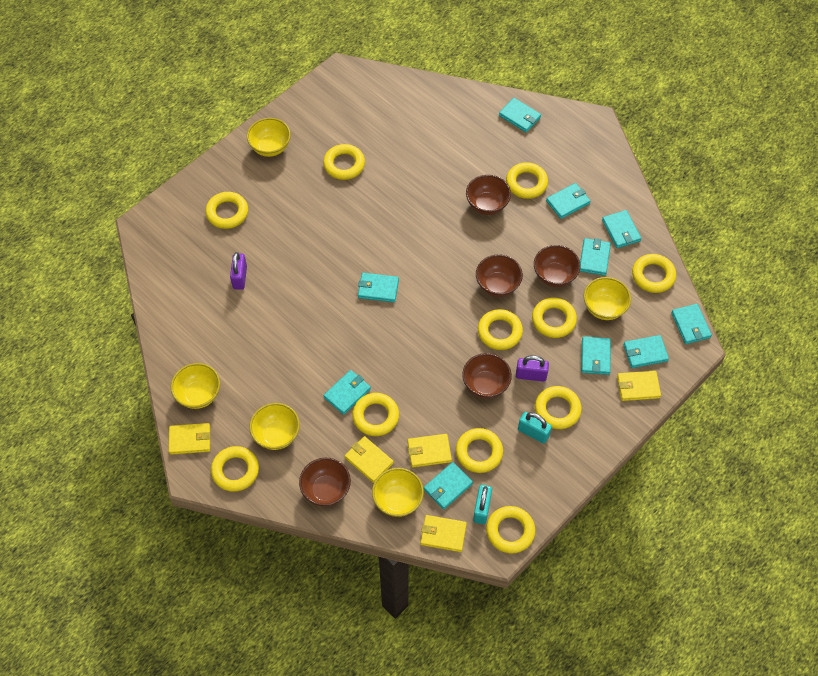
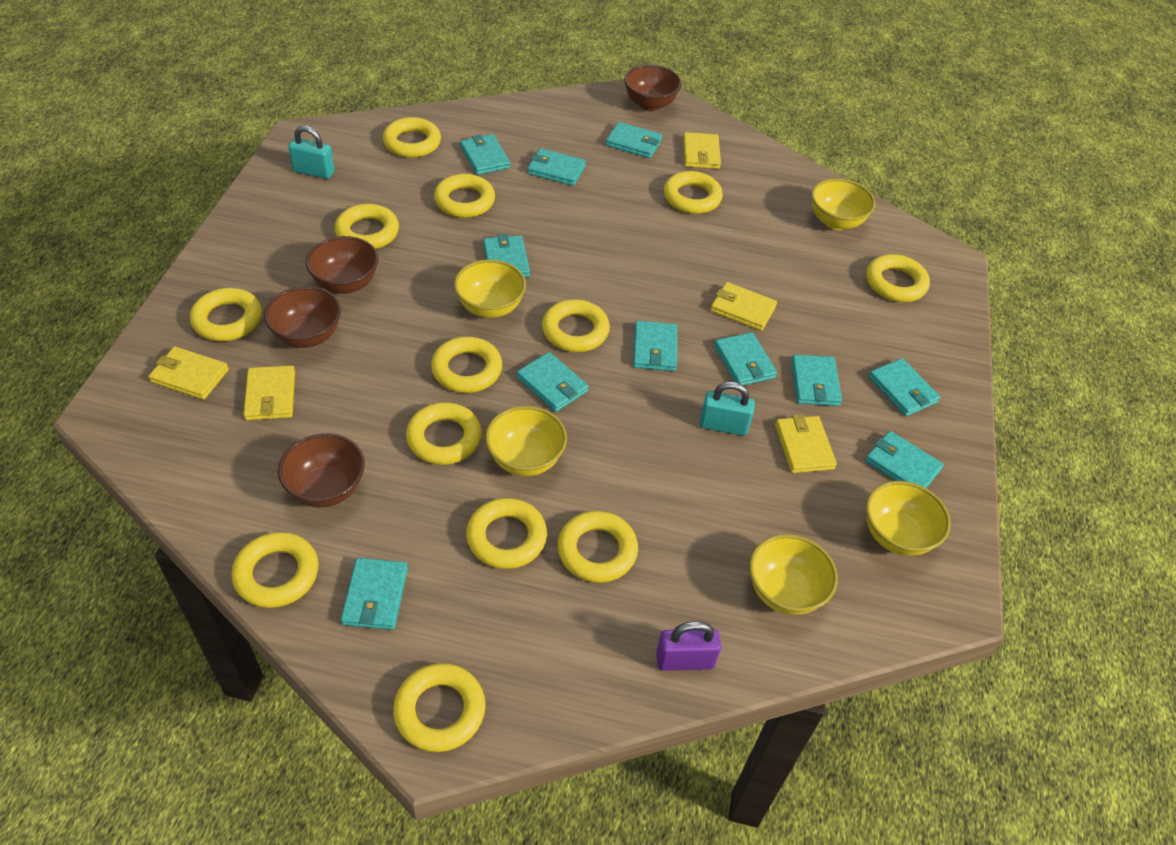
brown bowl: 5 -> 4
purple padlock: 2 -> 1
turquoise wallet: 10 -> 11
yellow ring: 11 -> 13

